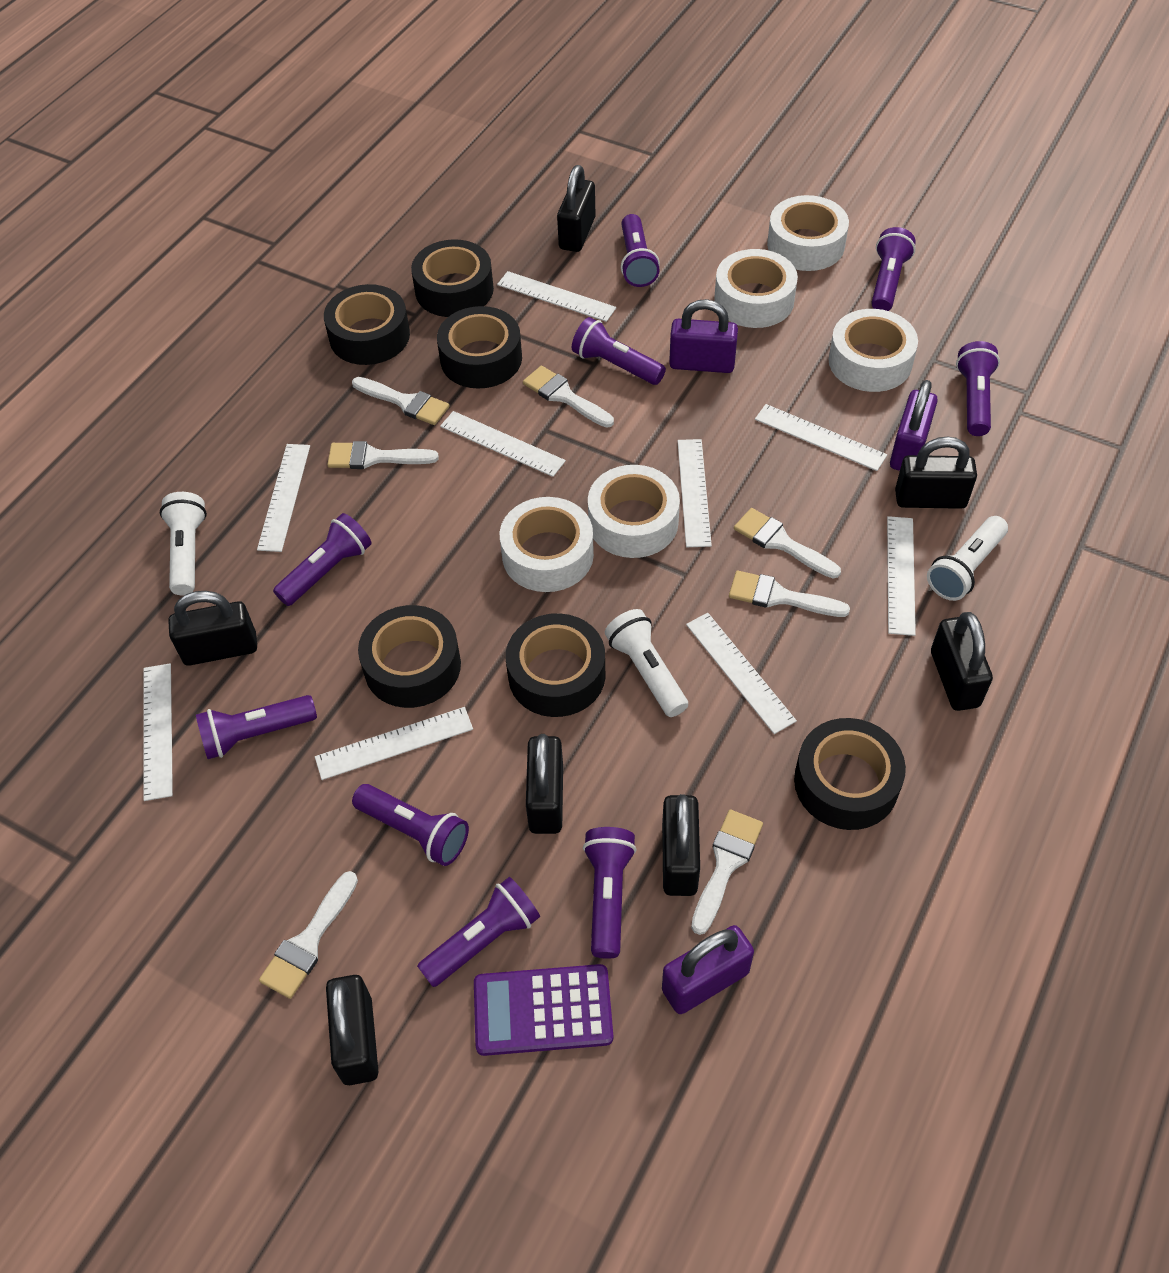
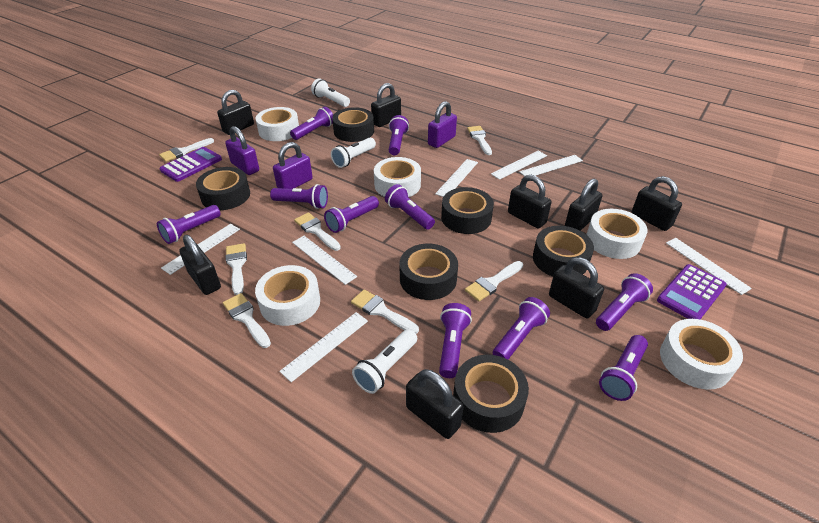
black padlock: 7 -> 8
purple calculator: 1 -> 2
purple flashlight: 9 -> 10
white ruler: 9 -> 7

